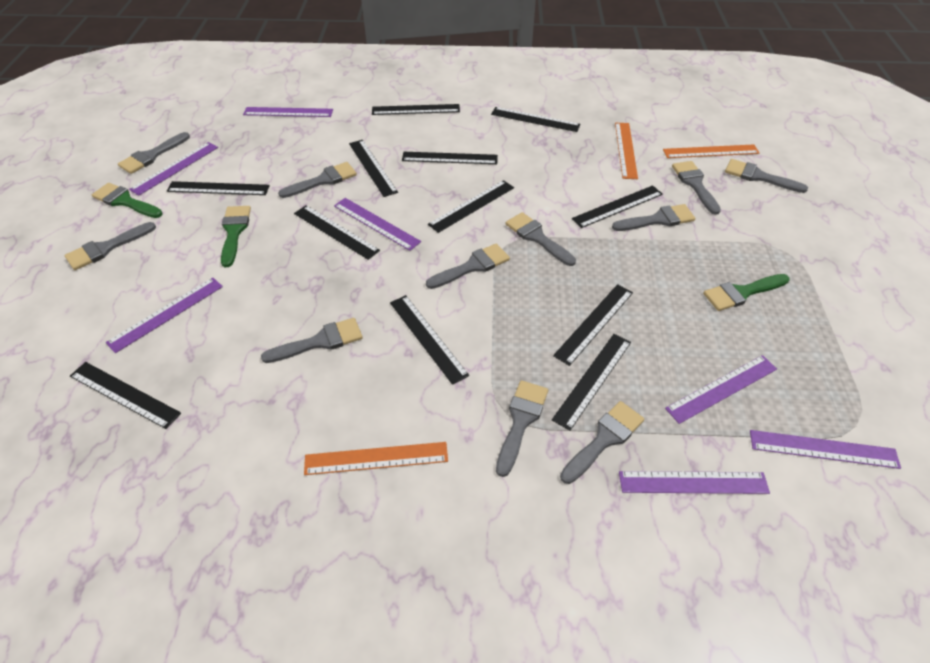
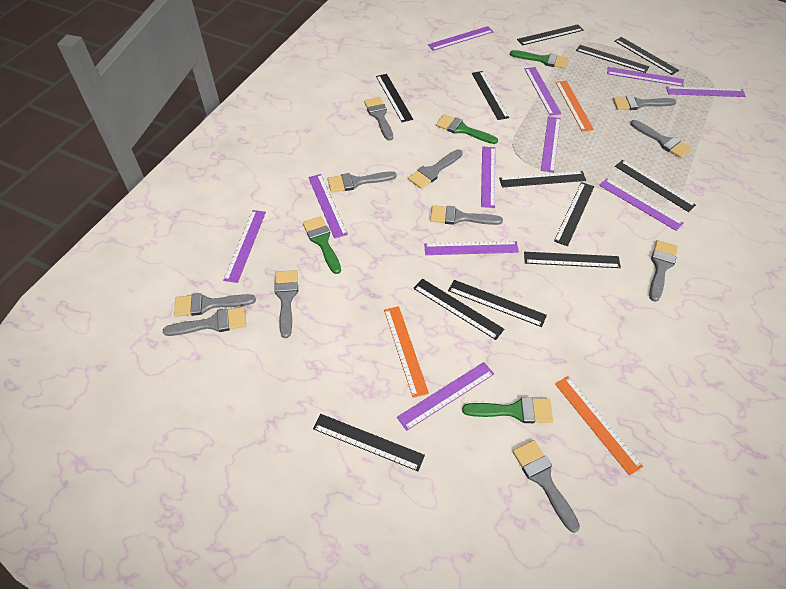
green brush: 3 -> 4
purple ruler: 7 -> 11

